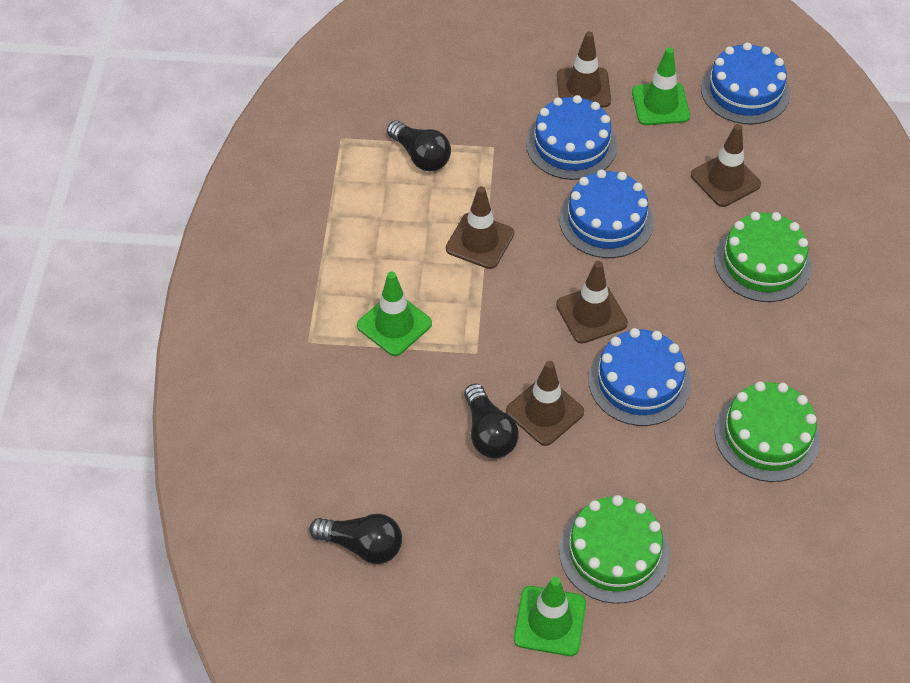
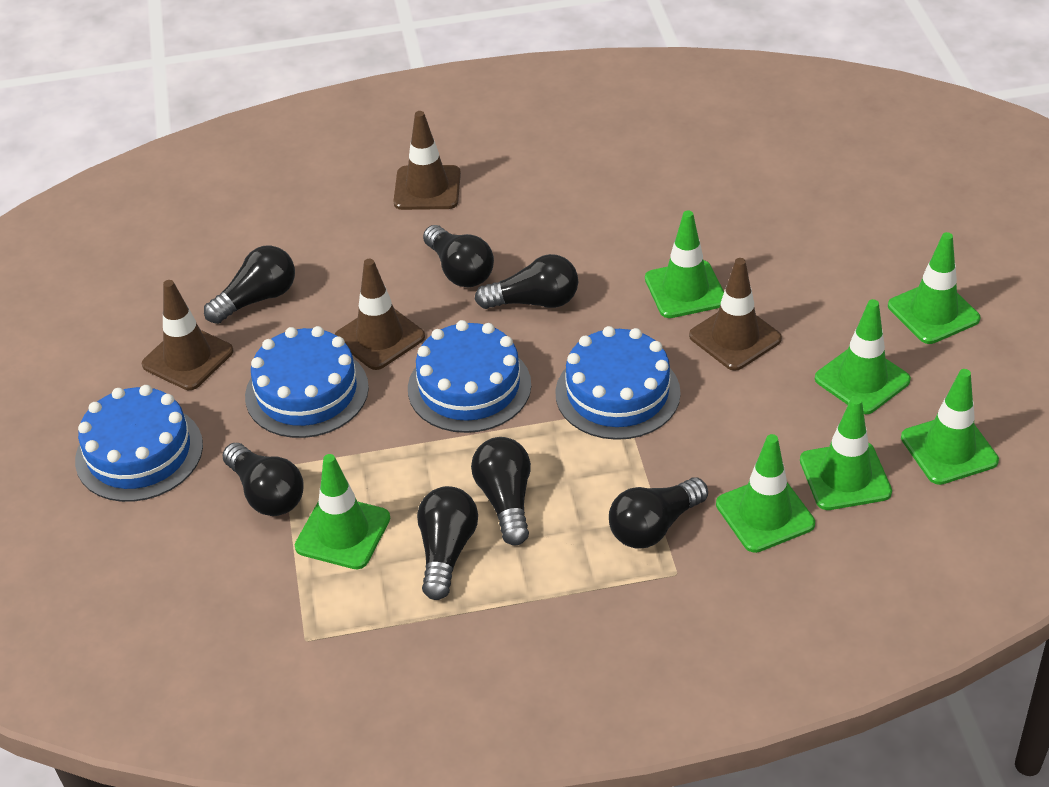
black light bulb: 3 -> 7
brown traffic cone: 5 -> 4
green cake: 3 -> 0
green traffic cone: 3 -> 7

